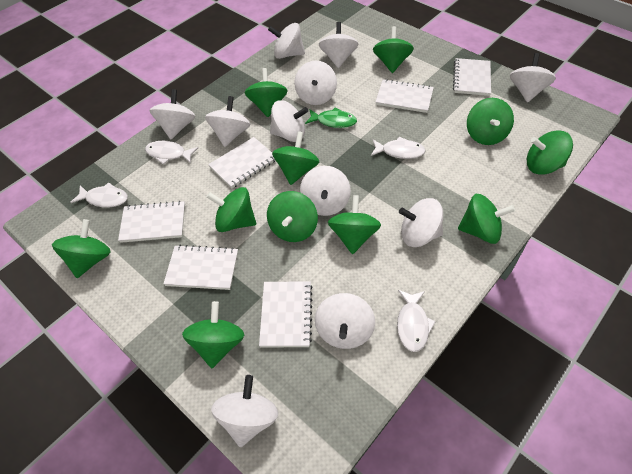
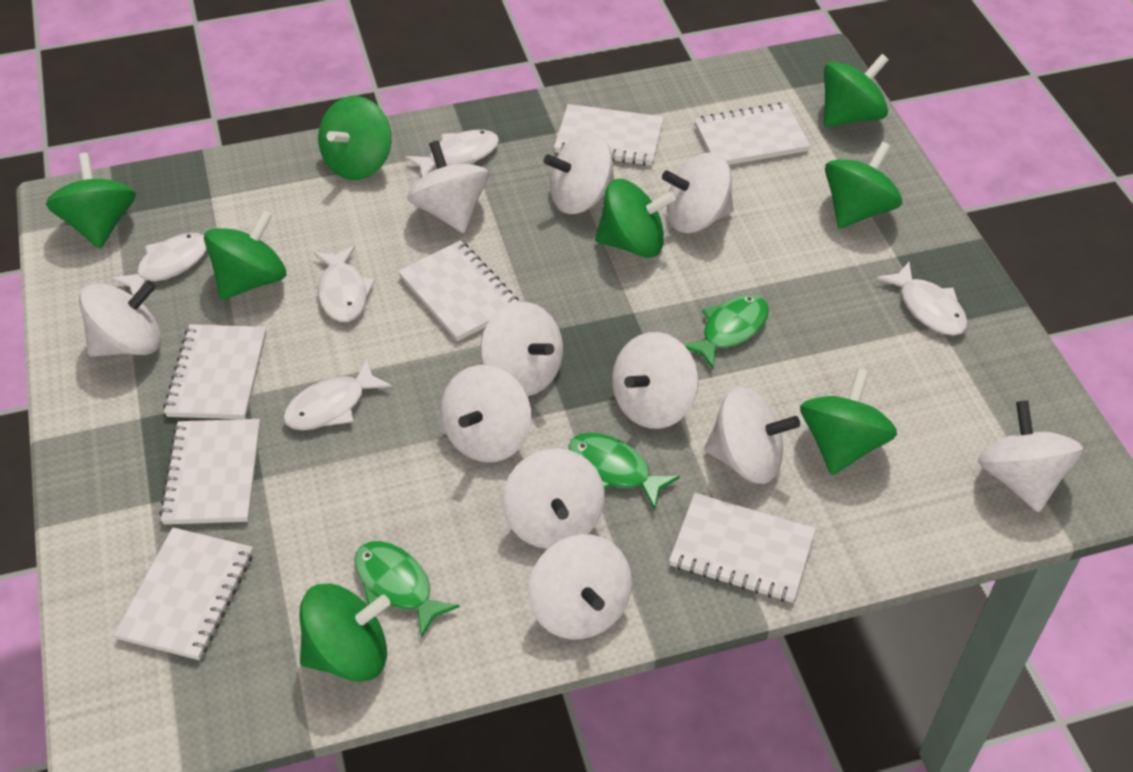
green fish: 1 -> 3
green spinning top: 11 -> 8
white fish: 4 -> 5
white notebook: 6 -> 7

